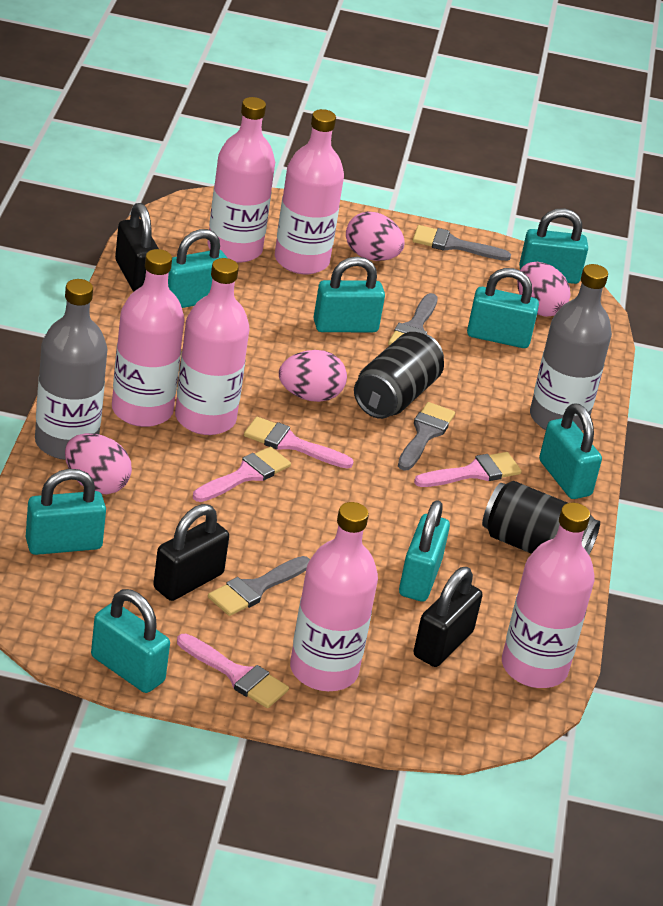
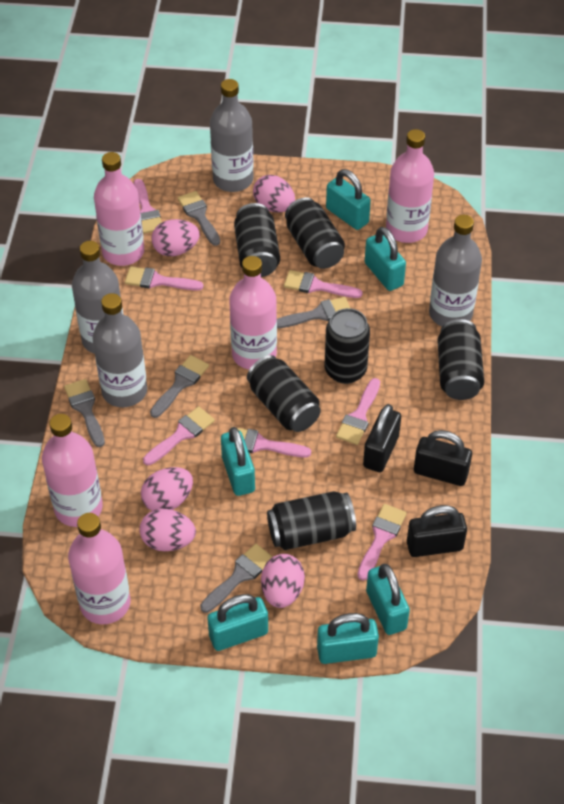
black can: 2 -> 6
grey bottle: 2 -> 4
grey brush: 4 -> 5
pink bottle: 6 -> 5
pink brush: 4 -> 7
pink egg: 4 -> 5
turquoise padlock: 8 -> 6

